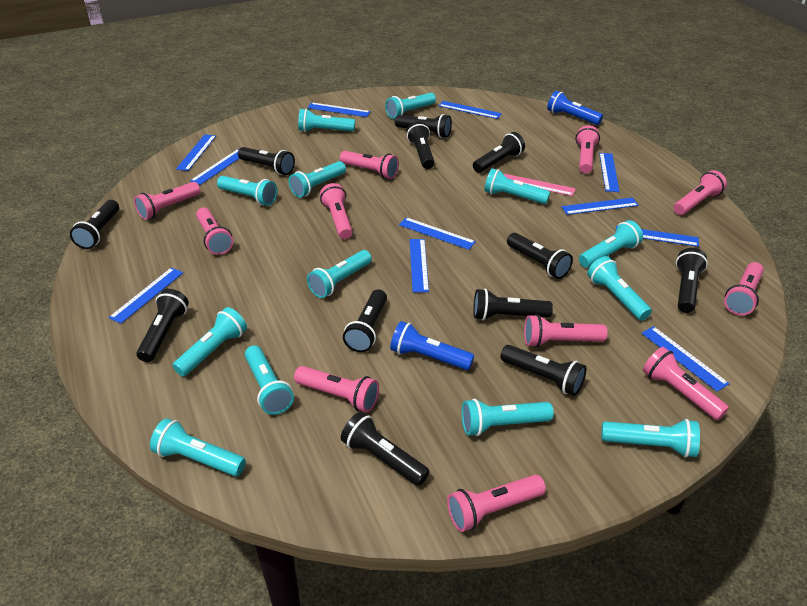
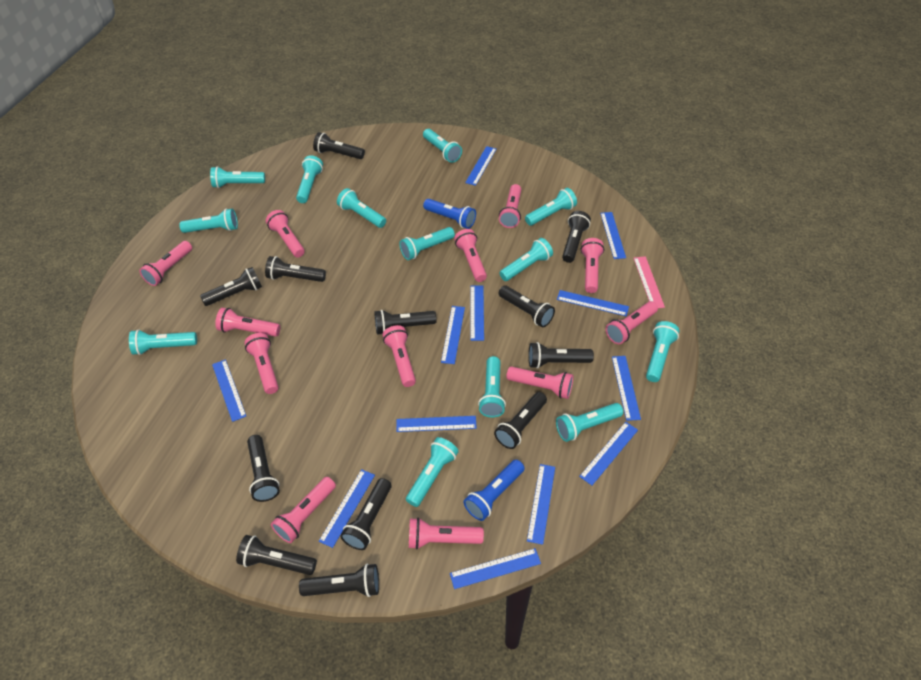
blue ruler: 11 -> 12
pink flashlight: 11 -> 12

